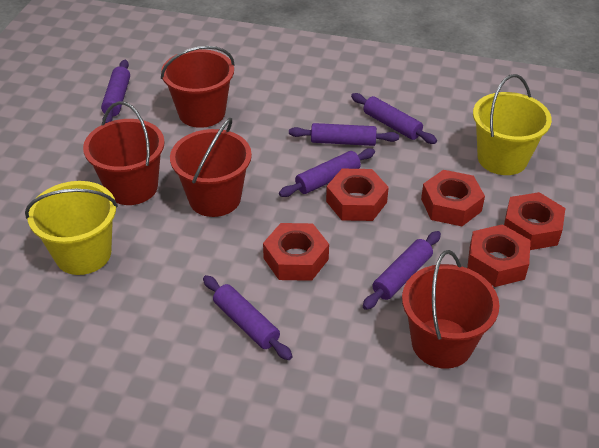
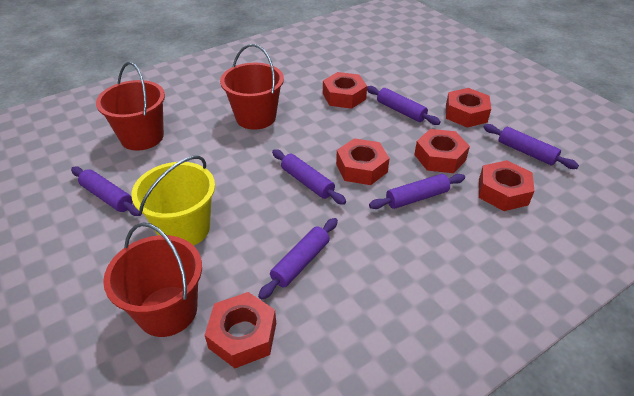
red bucket: 4 -> 3
red nut: 5 -> 6
yellow bucket: 2 -> 1

